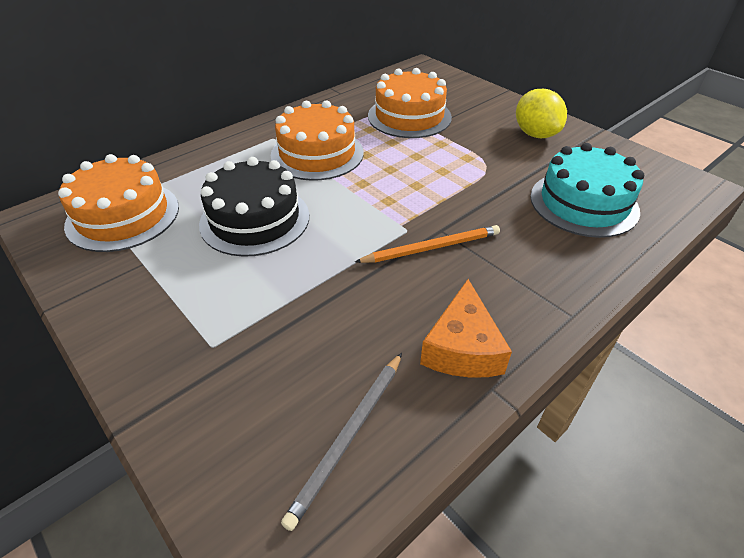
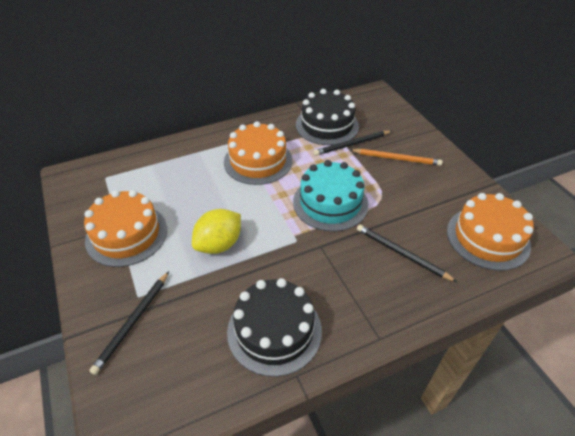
black cake: 1 -> 2
black pencil: 0 -> 3
grey pencil: 1 -> 0
orange cheese: 1 -> 0

